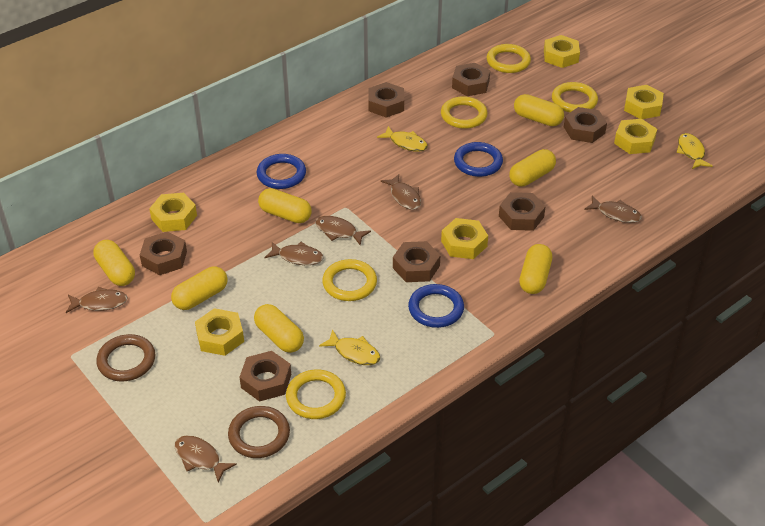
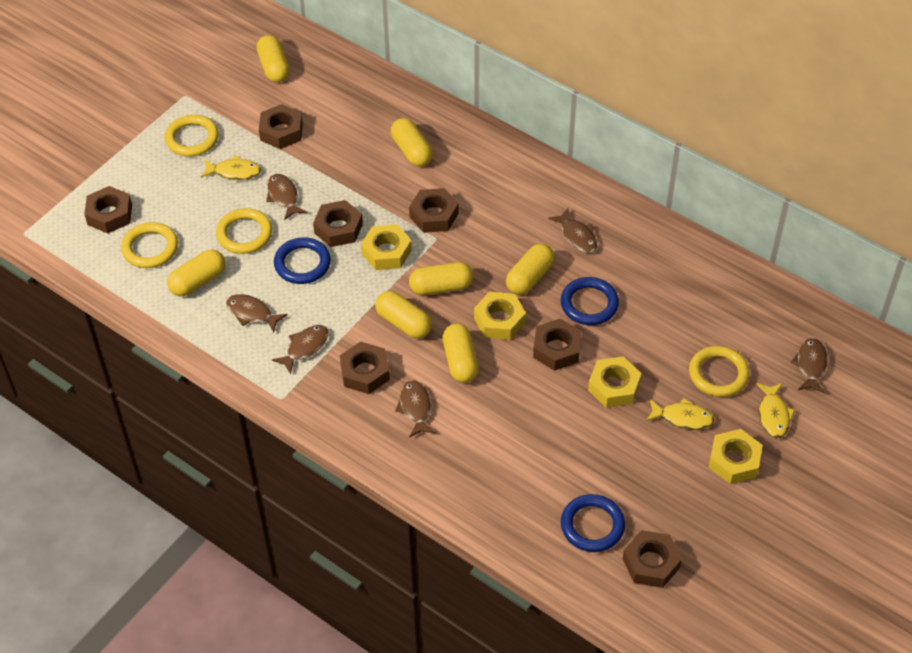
brown ring: 2 -> 0
yellow nut: 6 -> 4
yellow ring: 5 -> 4

